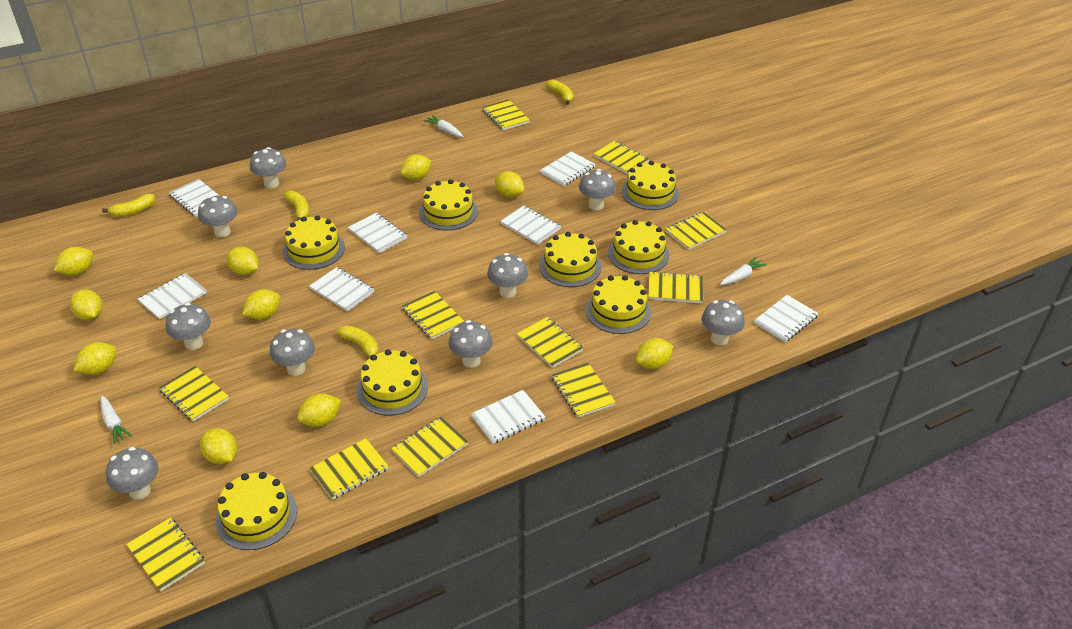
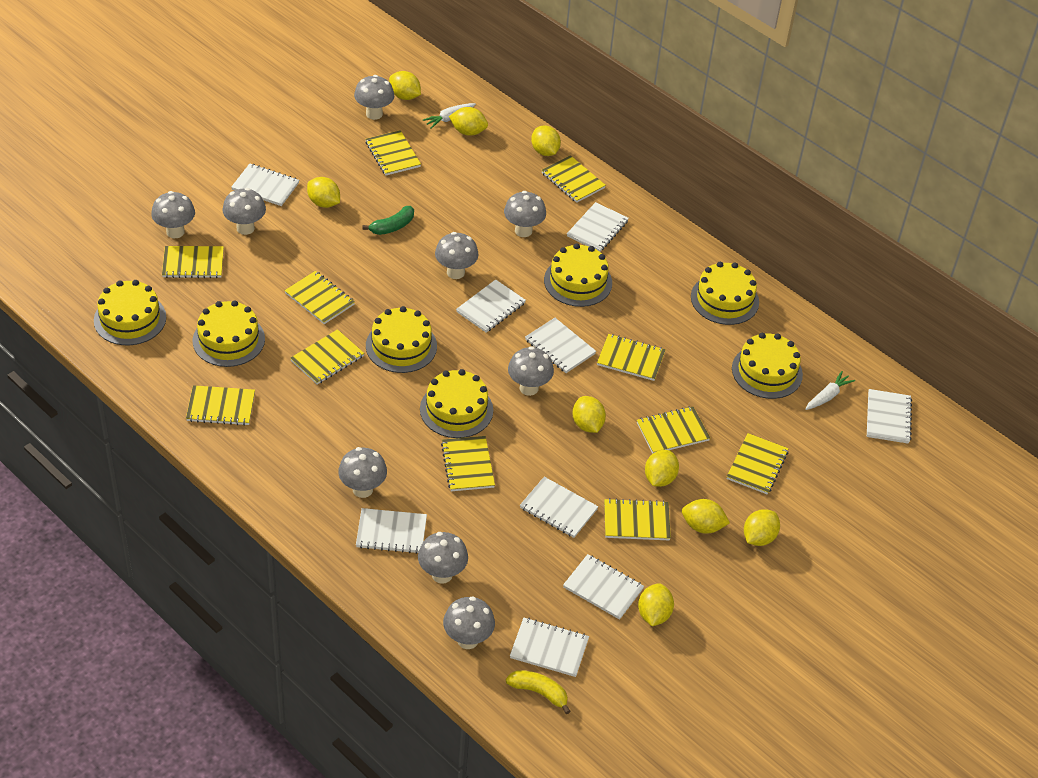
green banana: 0 -> 1
white carrot: 3 -> 2
white notebook: 8 -> 9
yellow banana: 4 -> 1
yellow cake: 8 -> 7
yellow lemon: 10 -> 9

